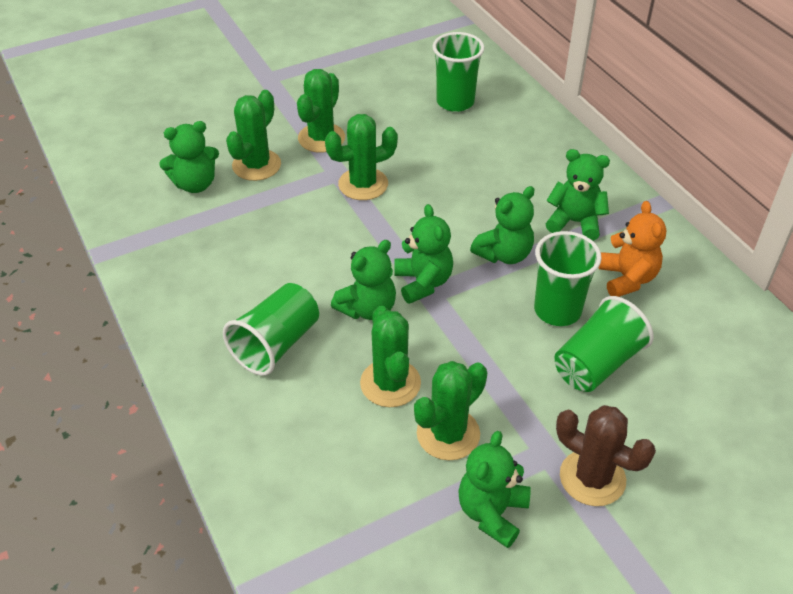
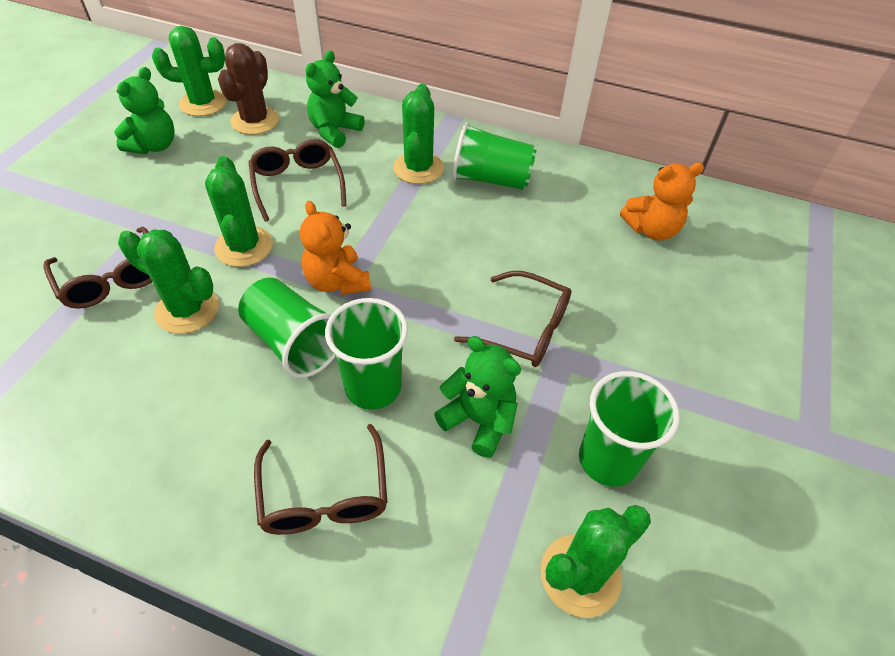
brown glasses: 0 -> 4
green teddy bear: 6 -> 3
orange teddy bear: 1 -> 2

